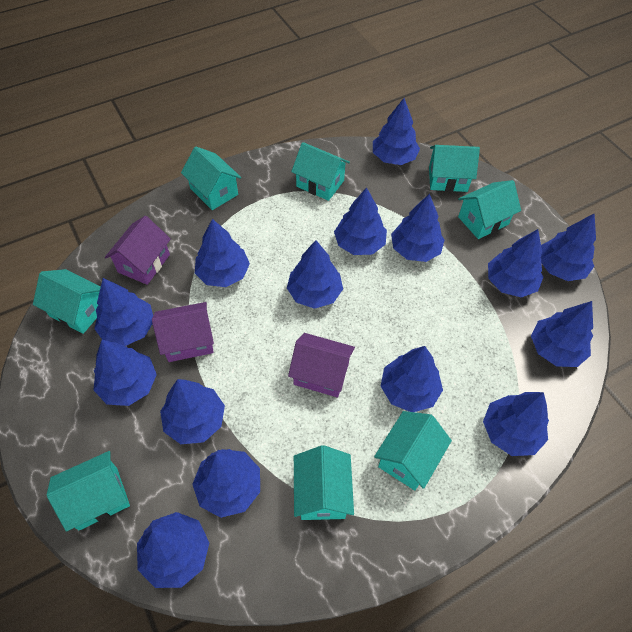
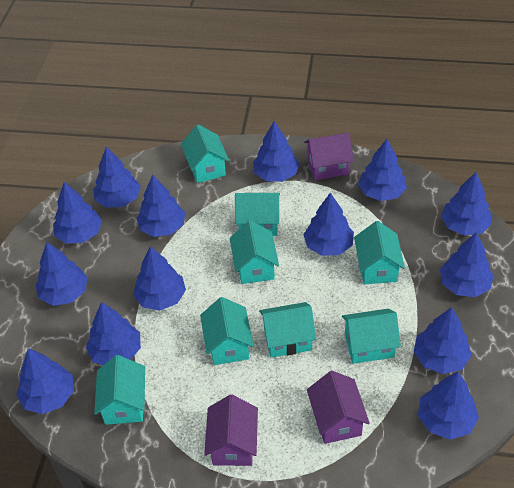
blue tree: 15 -> 14

